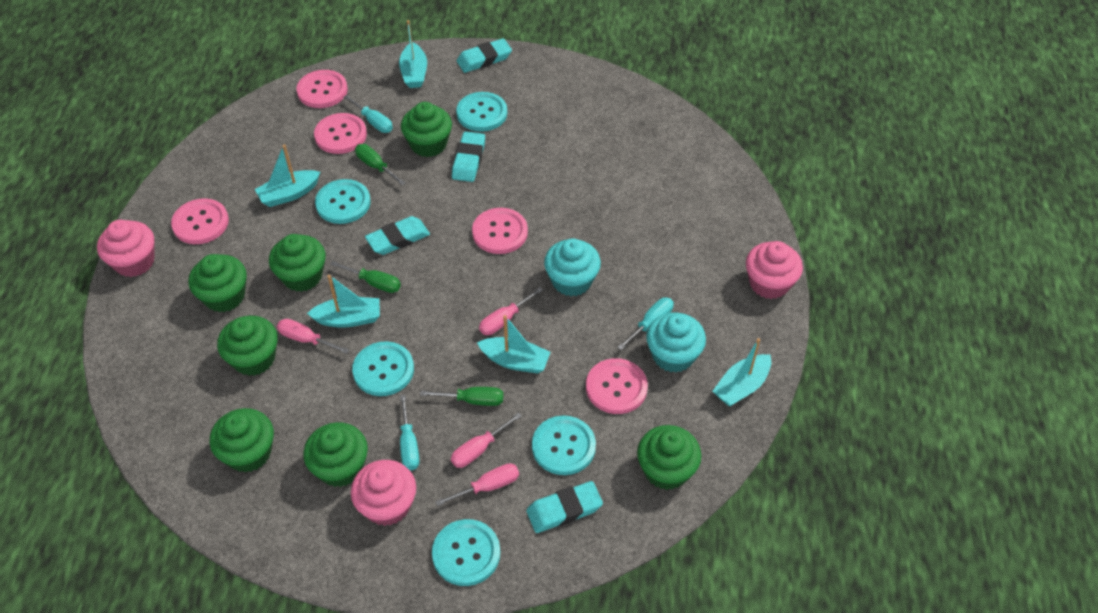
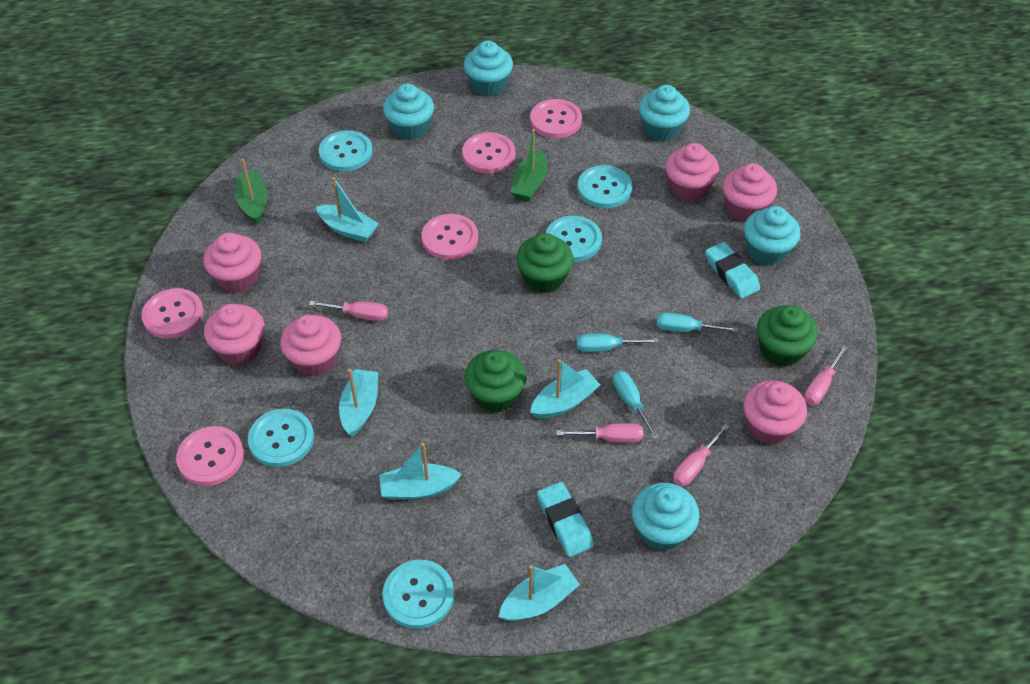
green boat: 0 -> 2
green cupcake: 7 -> 3
green screwdriver: 3 -> 0
pink cupcake: 3 -> 6
turquoise cupcake: 2 -> 5
turquoise eraser: 4 -> 2

